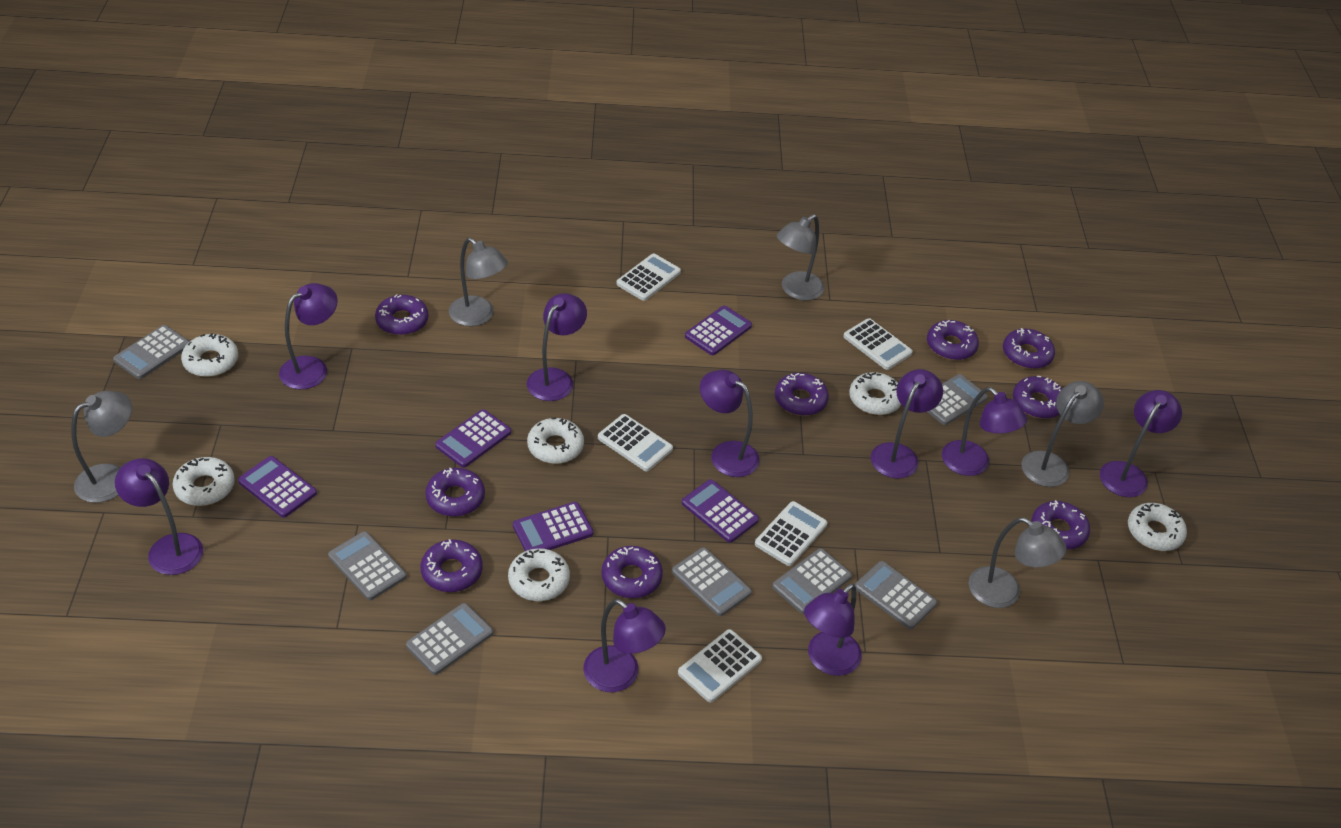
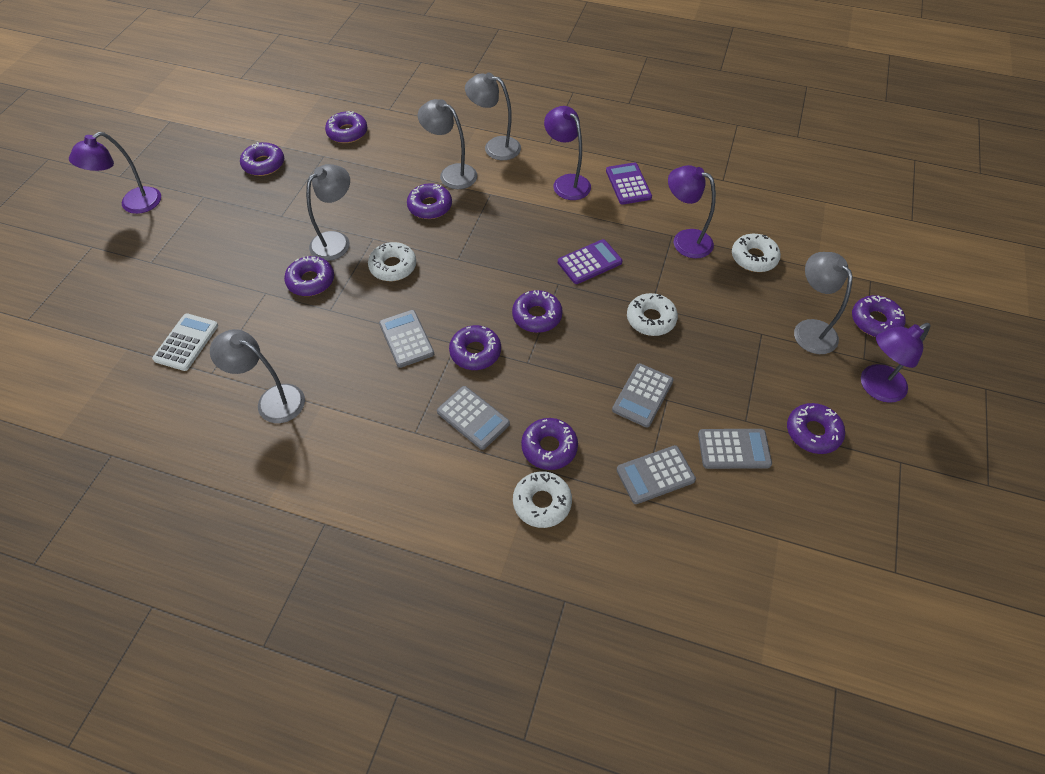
grey calculator: 7 -> 5
purple calculator: 5 -> 2
purple lamp: 9 -> 4
white calculator: 5 -> 1
white donut: 6 -> 4

